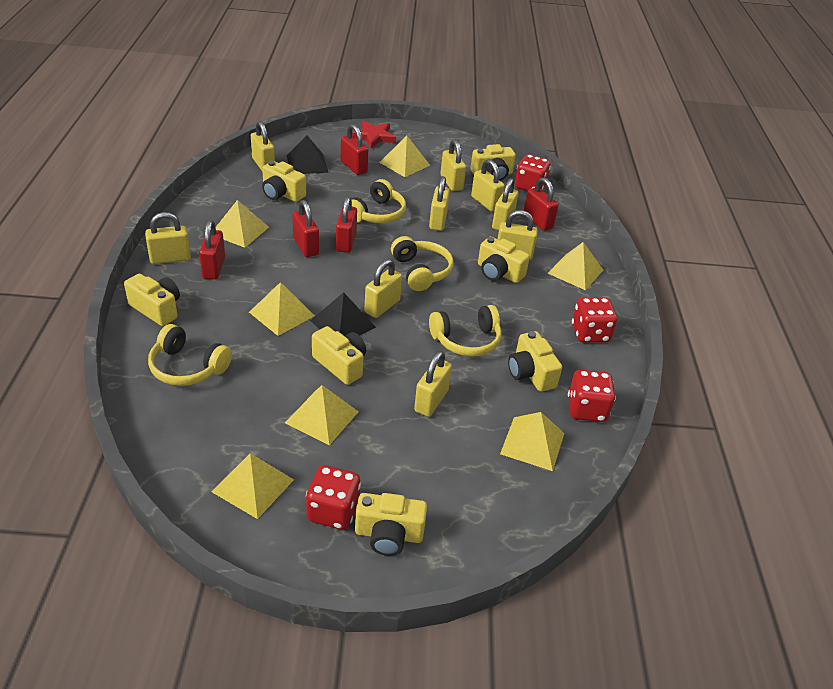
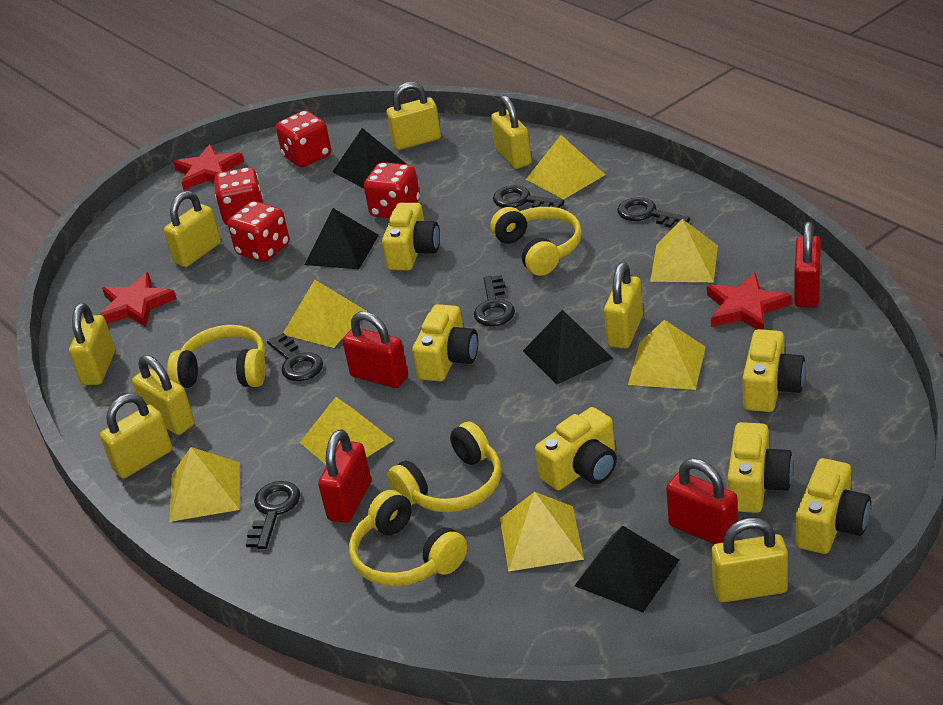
black key: 0 -> 5
black pyramid: 2 -> 4
red padlock: 5 -> 4
red star: 1 -> 3
yellow camera: 7 -> 6
yellow padlock: 9 -> 8

